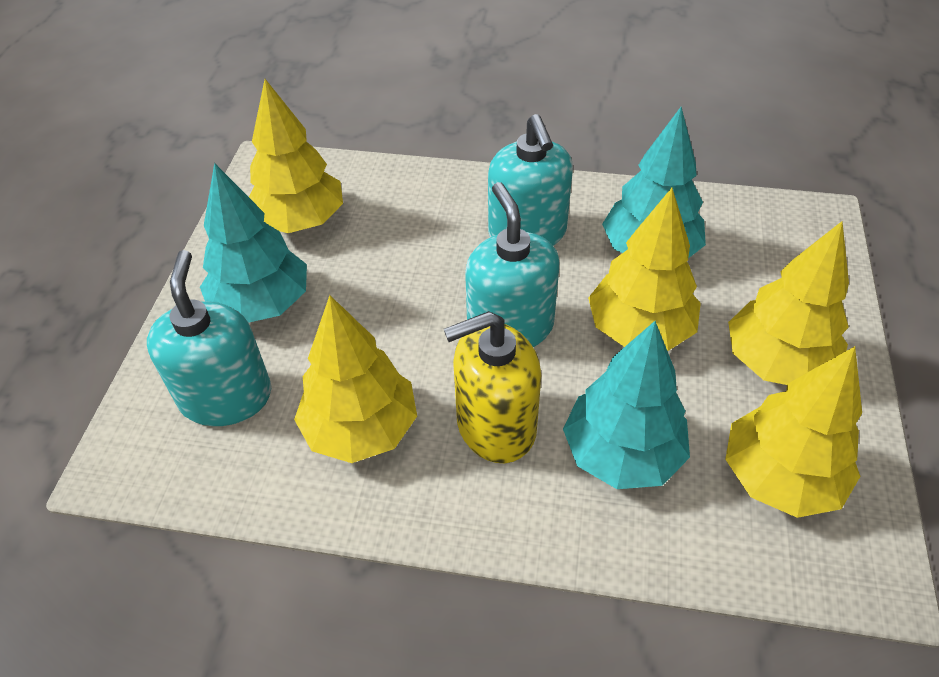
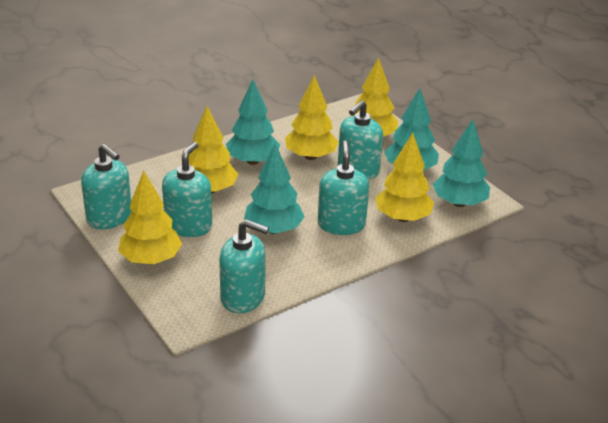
turquoise soap dispenser: 3 -> 5
turquoise tree: 3 -> 4
yellow soap dispenser: 1 -> 0

